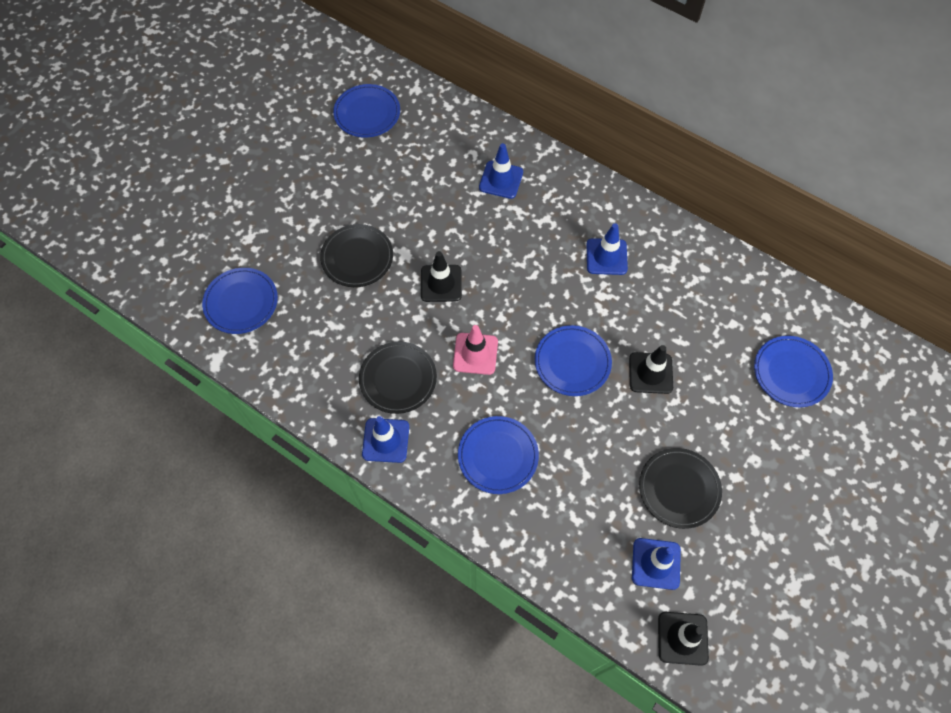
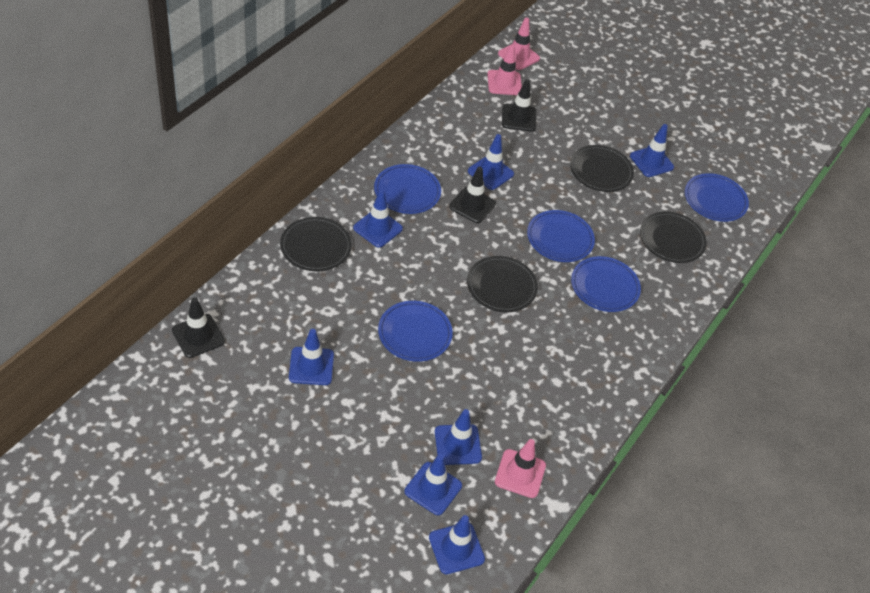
black plate: 3 -> 4
blue traffic cone: 4 -> 7
pink traffic cone: 1 -> 3

